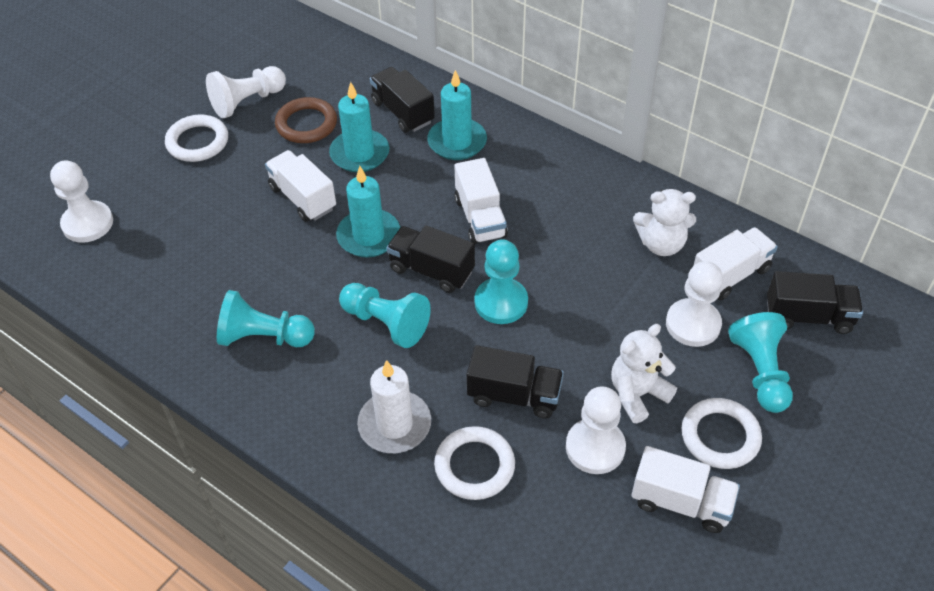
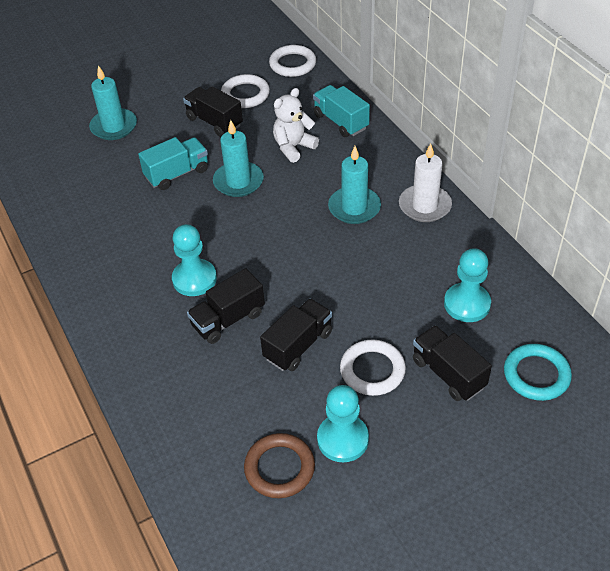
turquoise pawn: 4 -> 3
turquoise ring: 0 -> 1
turquoise truck: 0 -> 2
white pawn: 4 -> 0
white teddy bear: 2 -> 1
white truck: 4 -> 0

